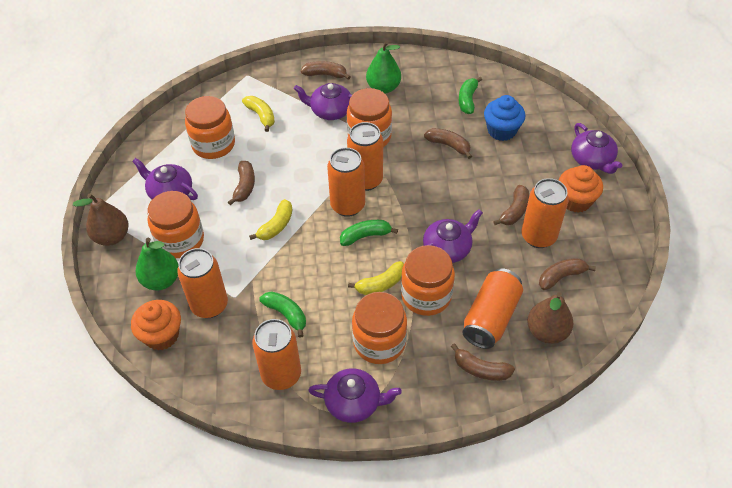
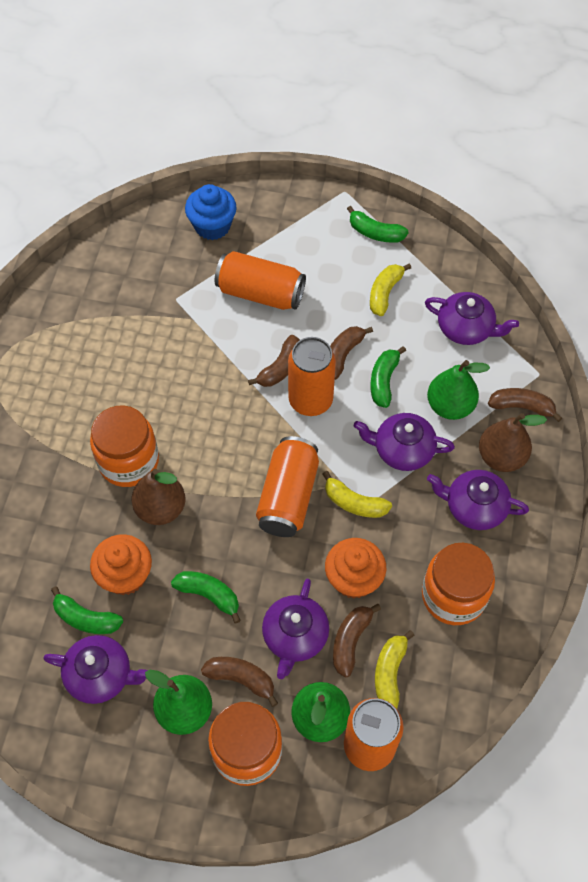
brown banana: 6 -> 5
green banana: 3 -> 4
green pear: 2 -> 3
orange can: 6 -> 4
orange jar: 5 -> 3

